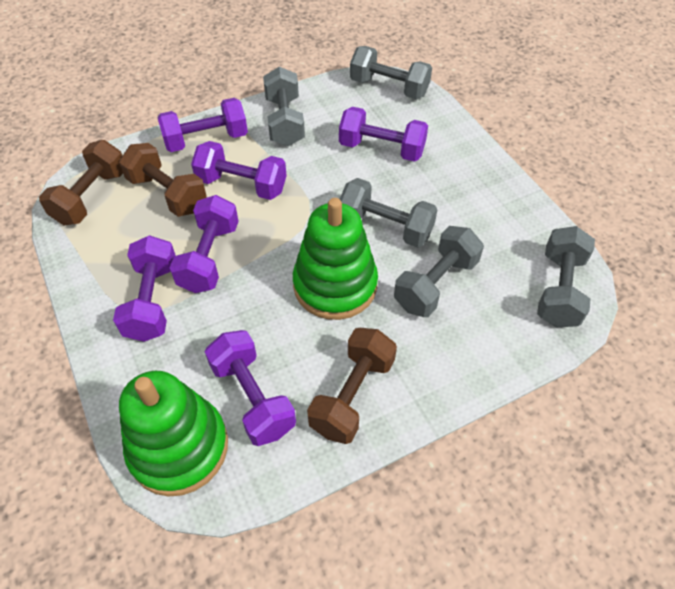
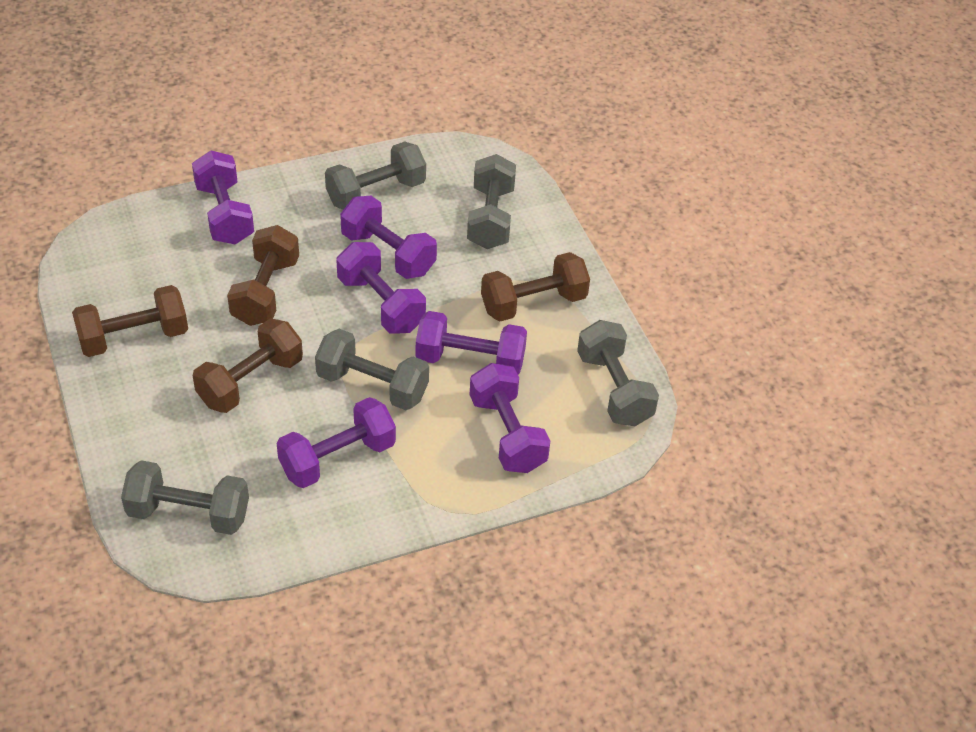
brown dumbbell: 3 -> 4
green stacking toy: 2 -> 0

